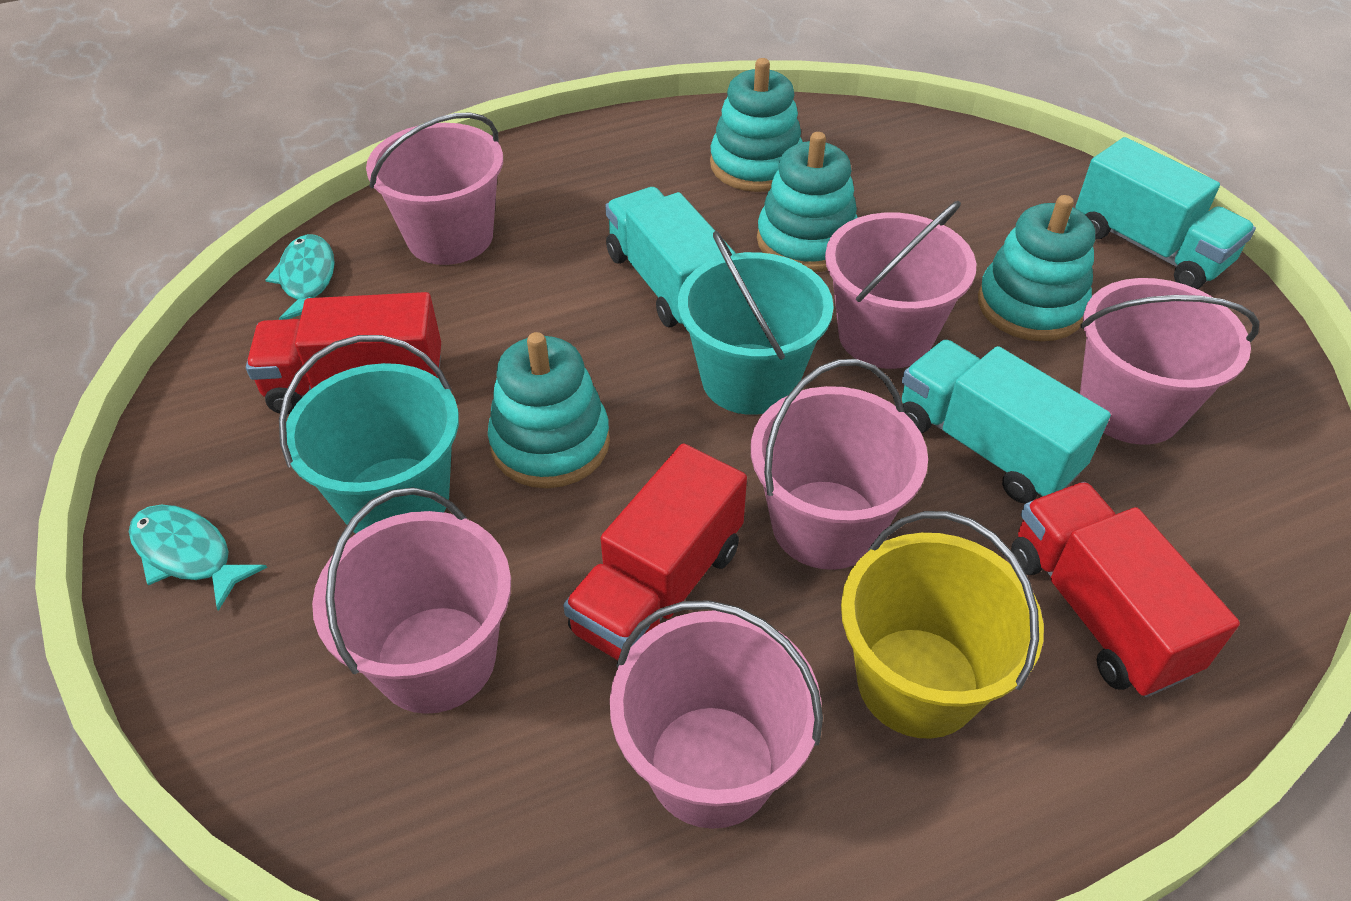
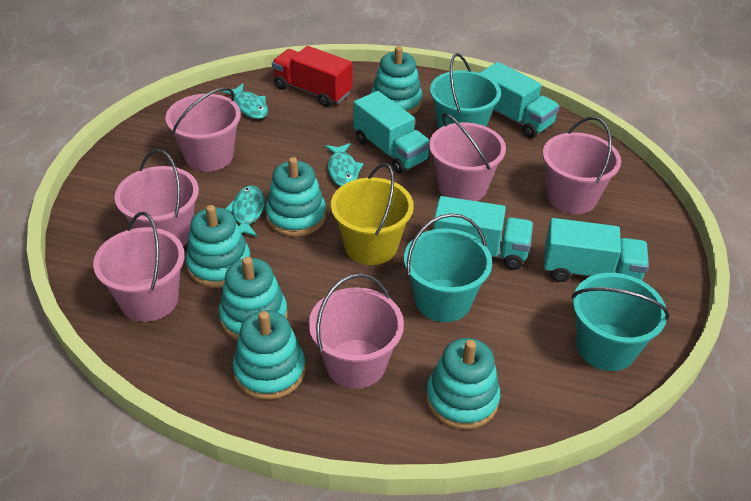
red truck: 3 -> 1
turquoise bucket: 2 -> 3
turquoise fish: 2 -> 3
turquoise stacking toy: 4 -> 6
turquoise truck: 3 -> 4

